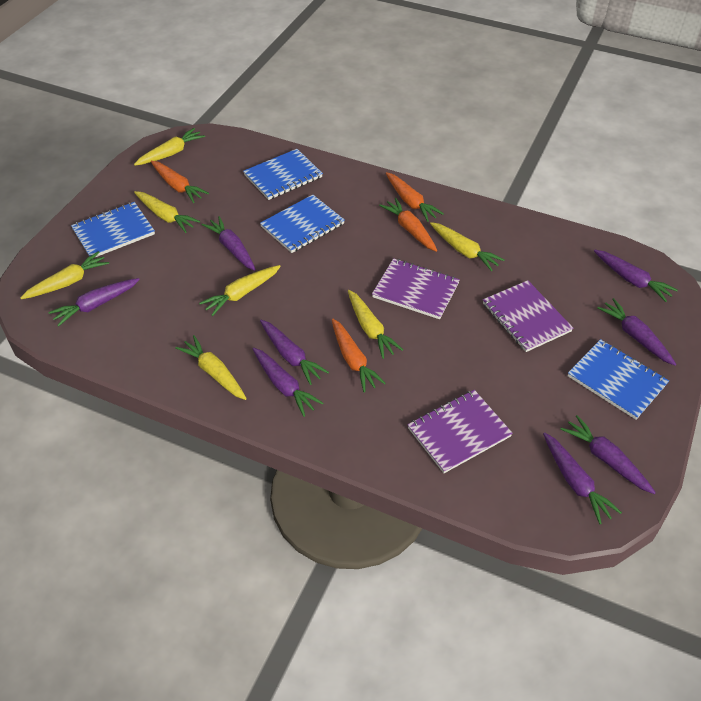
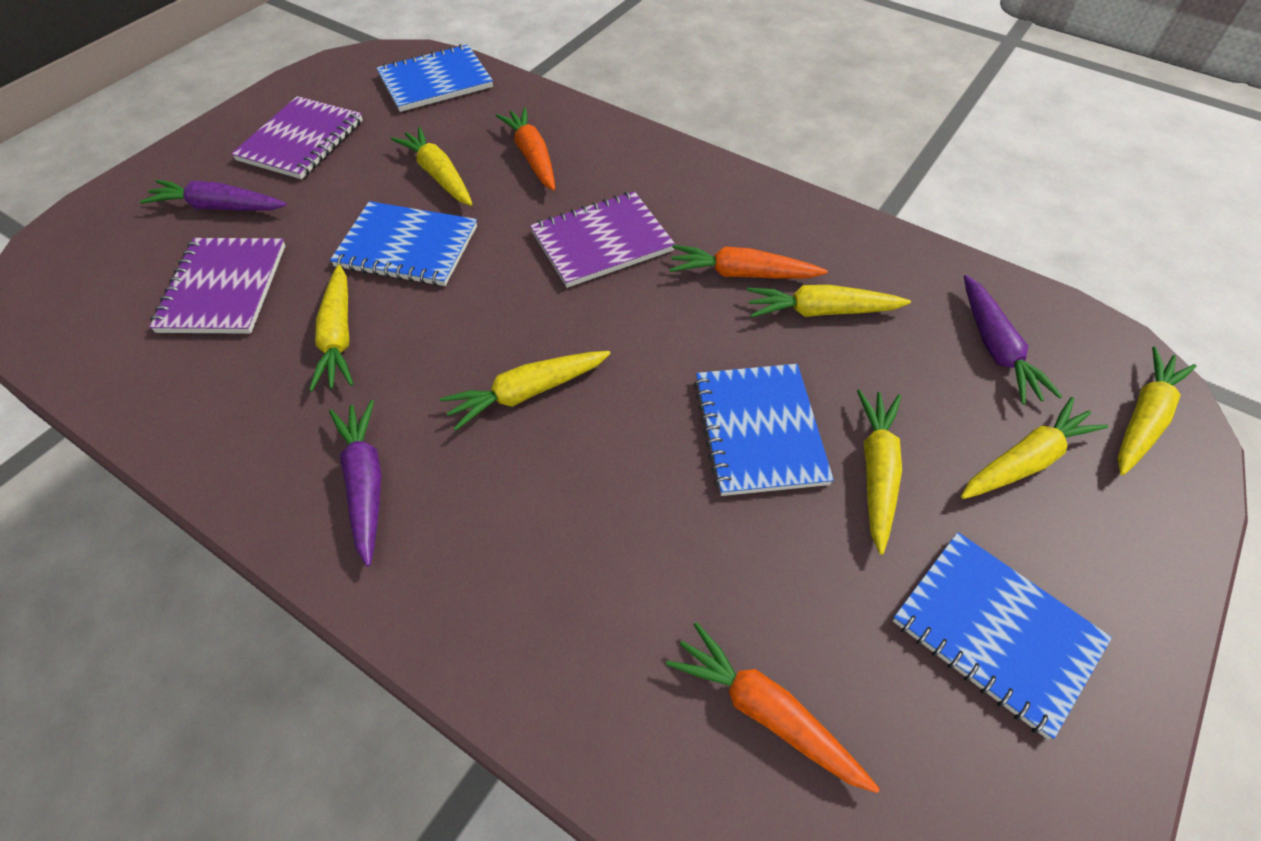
orange carrot: 4 -> 3
purple carrot: 8 -> 3

